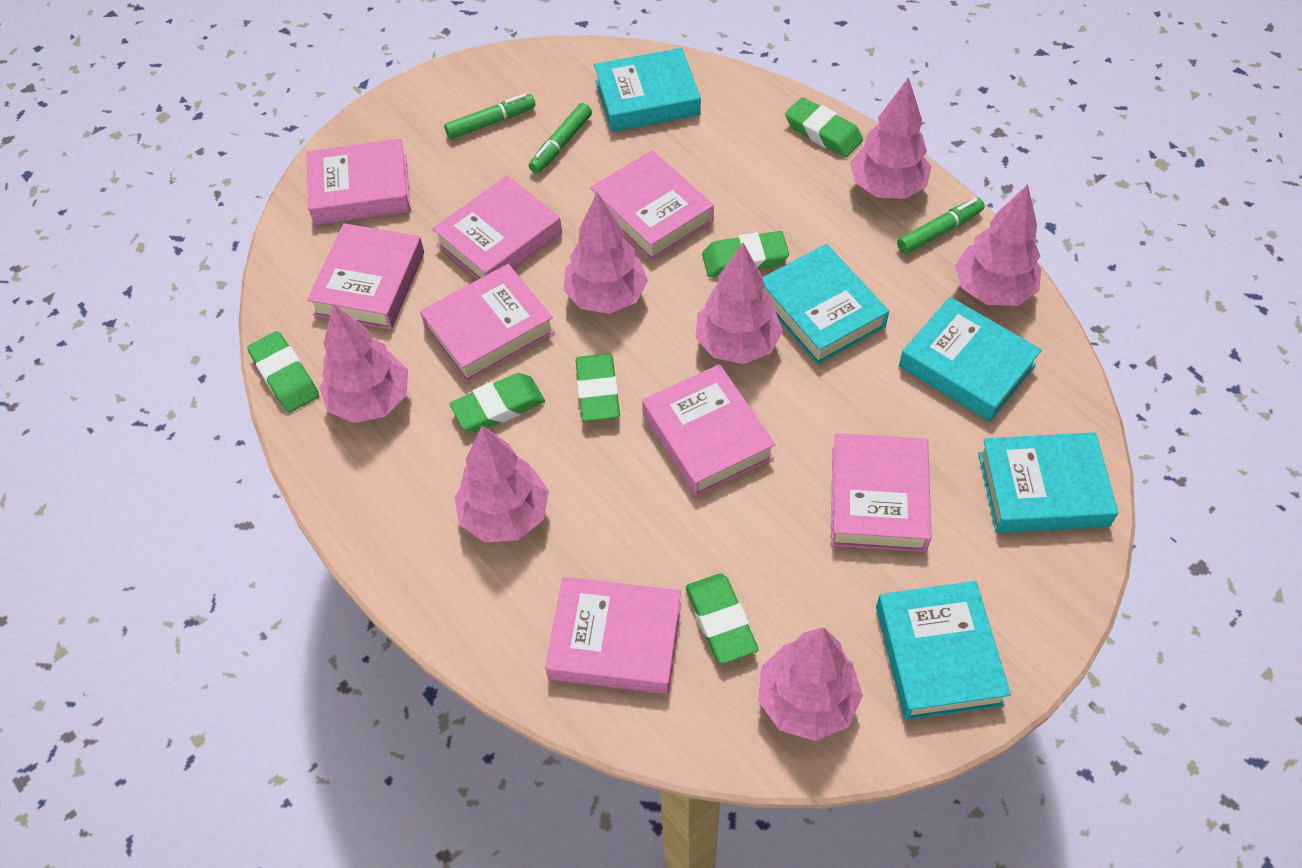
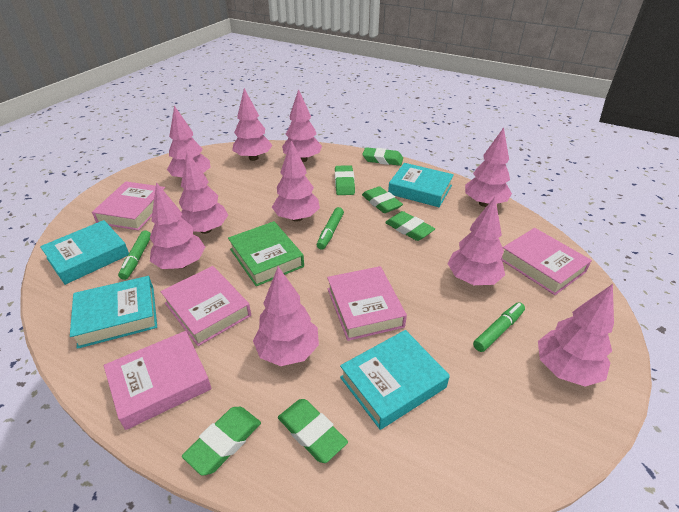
green book: 0 -> 1
pink book: 8 -> 5
pink tree: 7 -> 10
turquoise book: 5 -> 4

